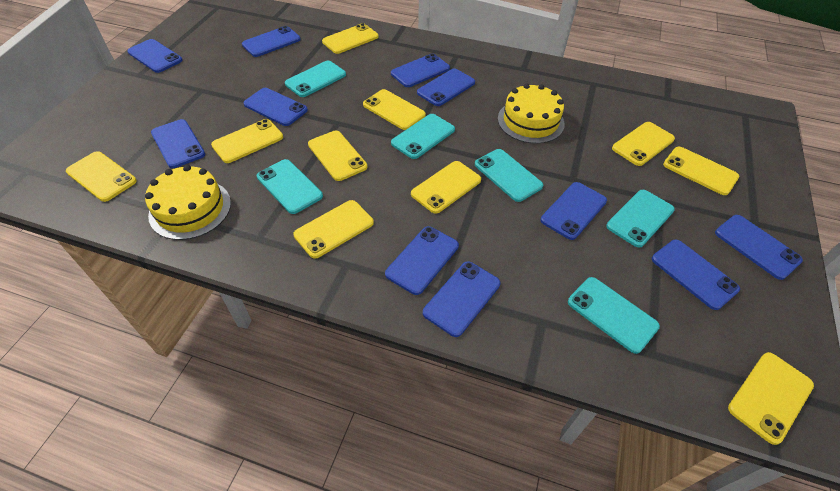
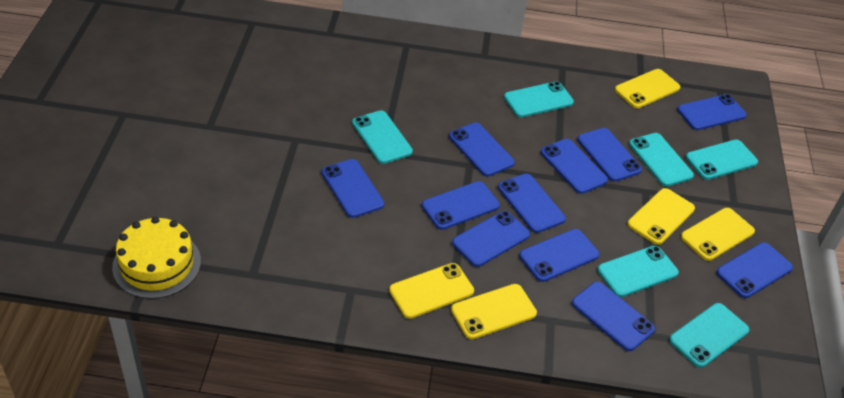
yellow cake: 2 -> 1
yellow phone: 10 -> 5

